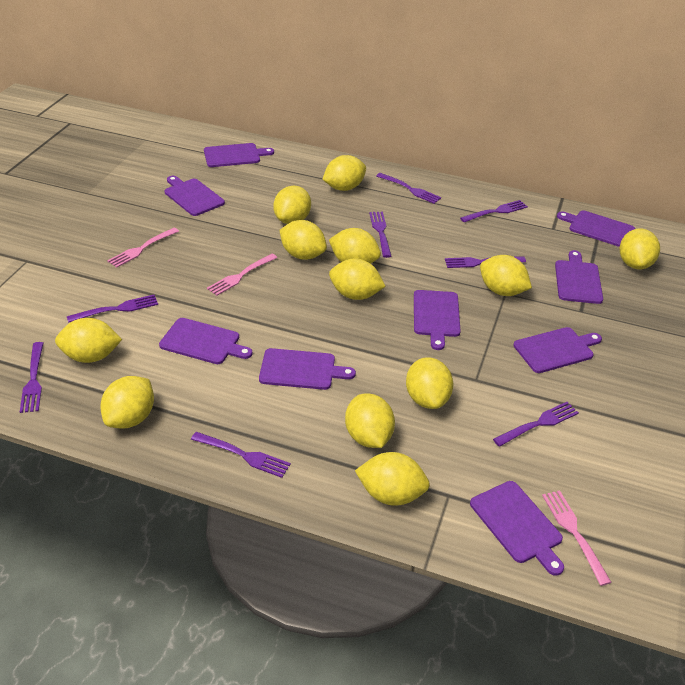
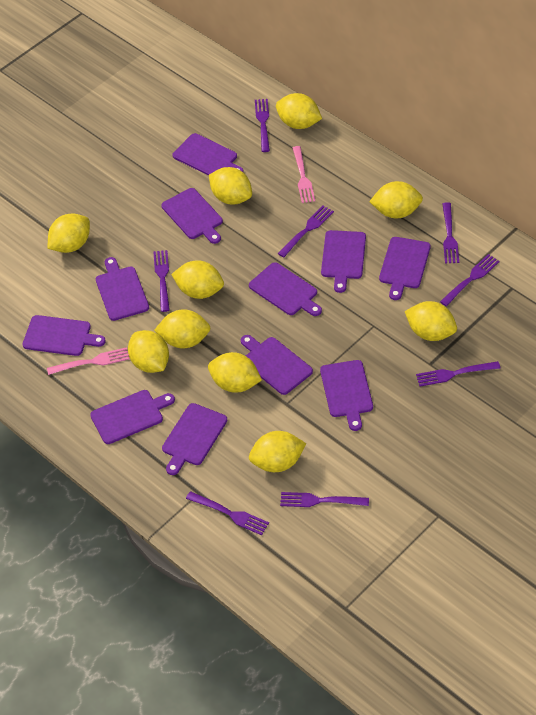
pink fork: 3 -> 2
purple cutting board: 9 -> 11
yellow lemon: 12 -> 10

